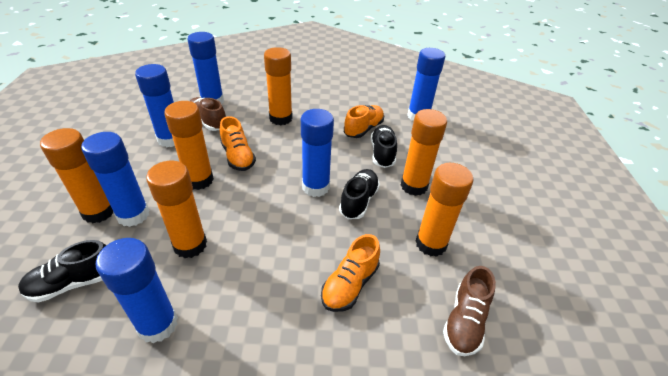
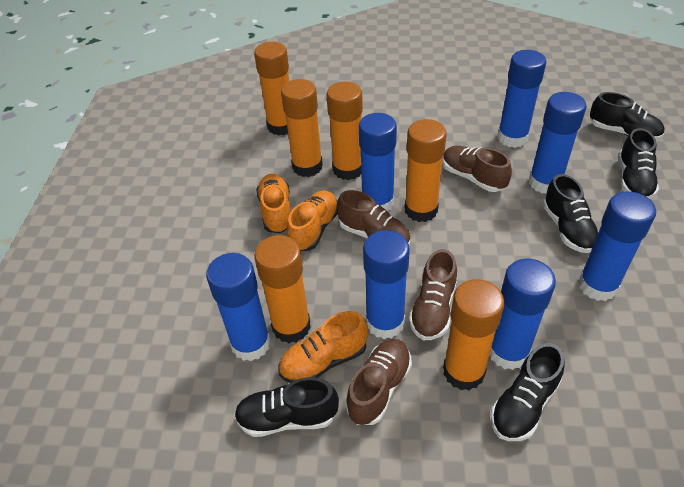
black shoe: 3 -> 5
blue glue stick: 6 -> 7
brown shoe: 2 -> 4

